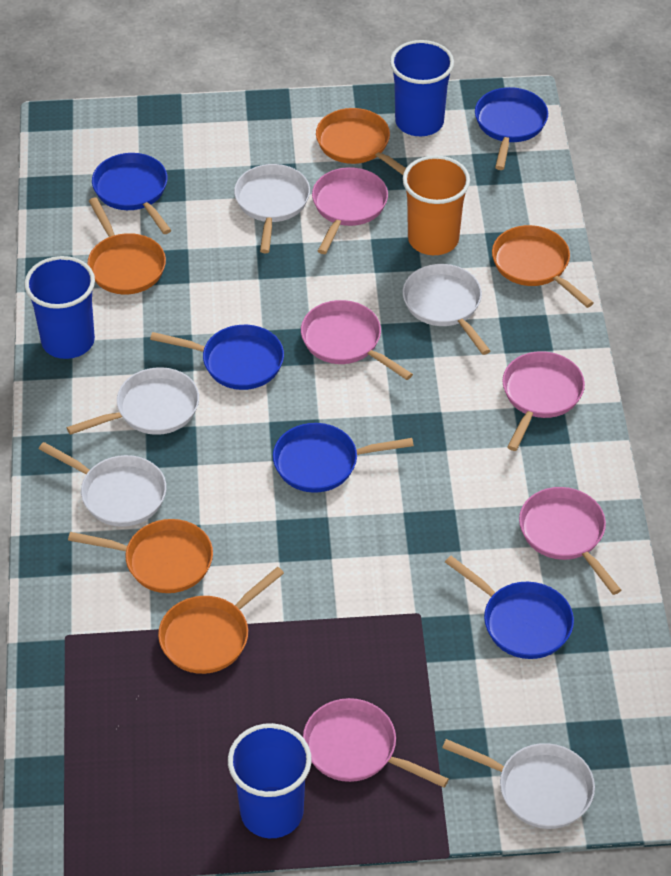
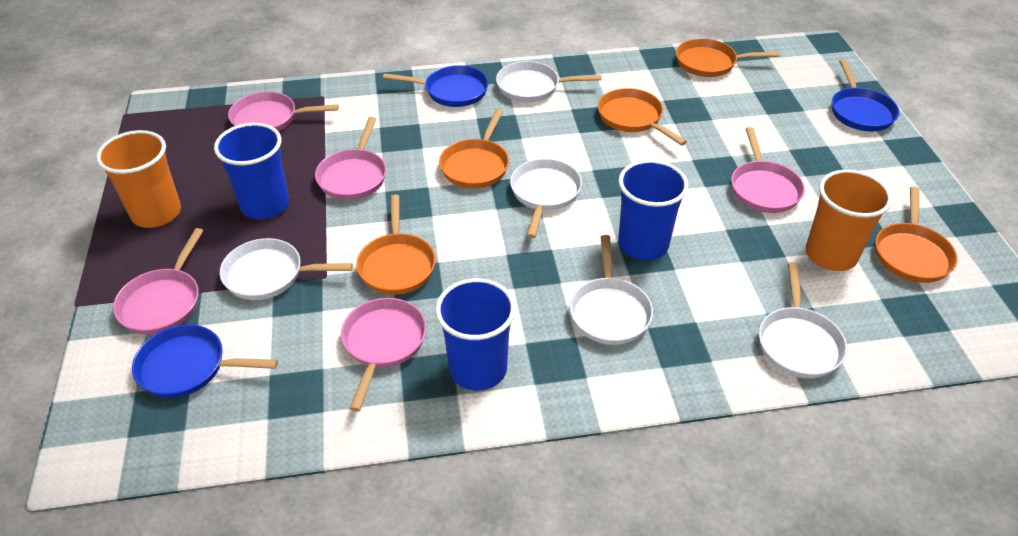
blue pan: 5 -> 3
orange cup: 1 -> 2

